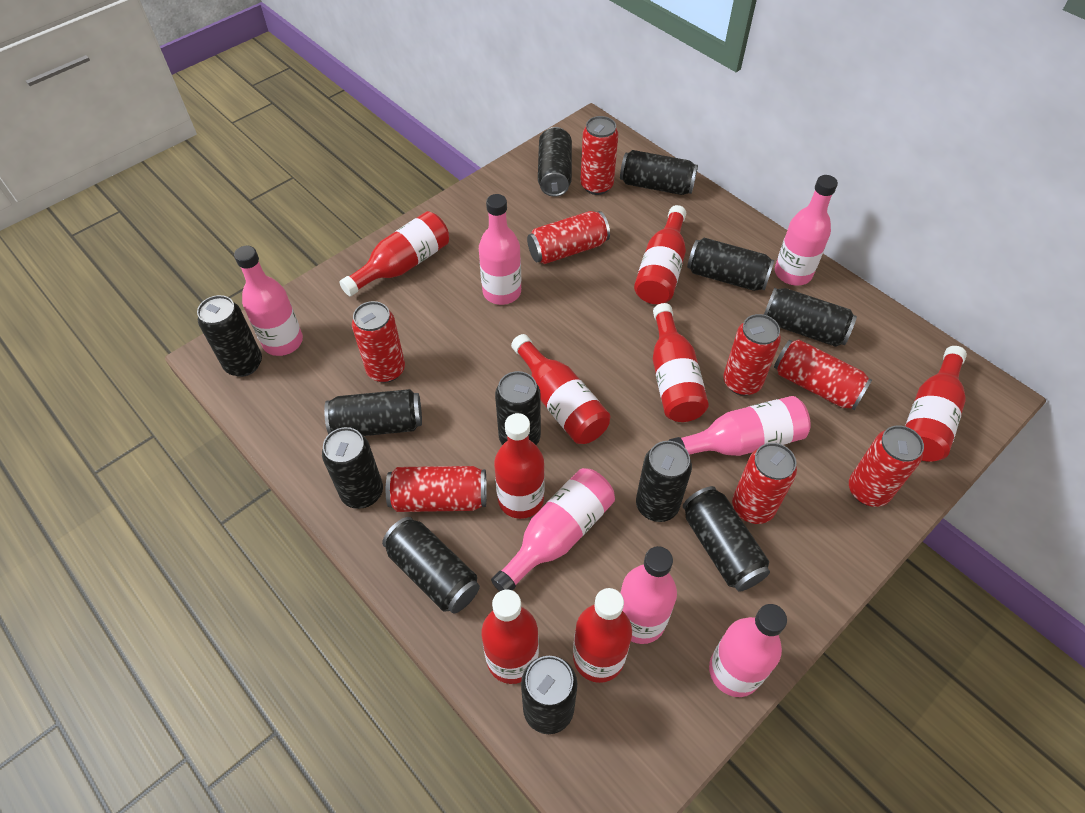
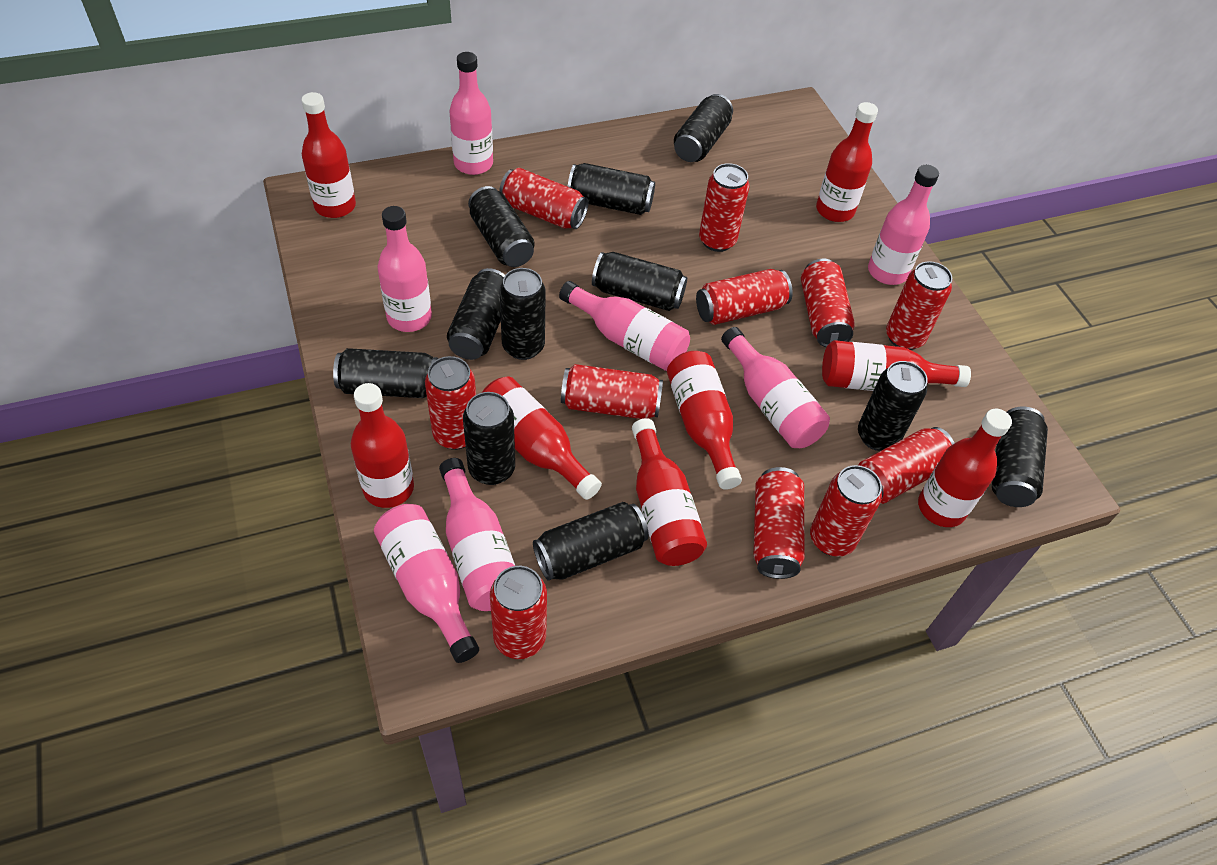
black can: 12 -> 11
red can: 8 -> 11

